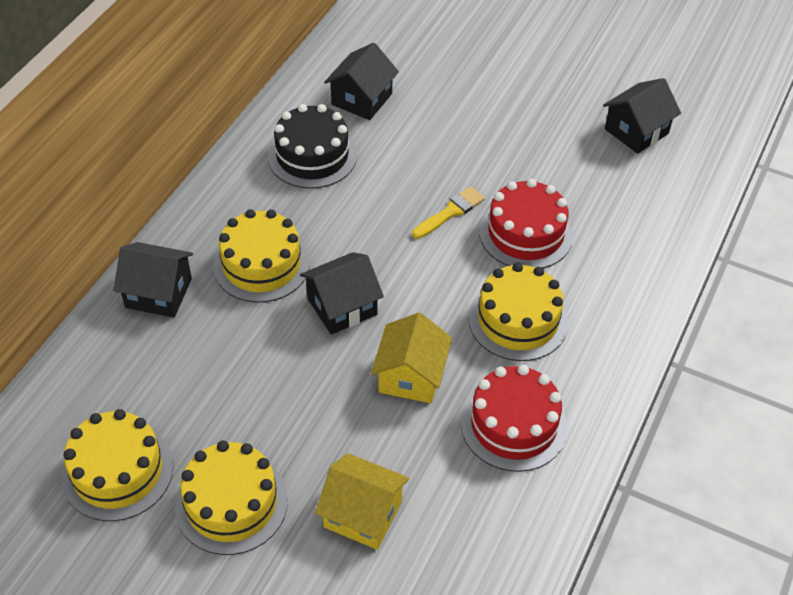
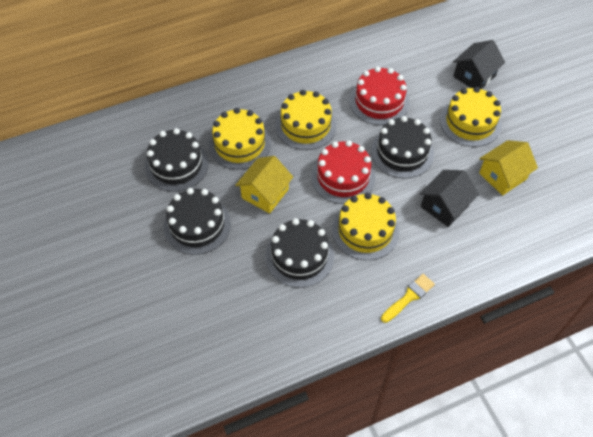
black cake: 1 -> 4
black house: 4 -> 2

